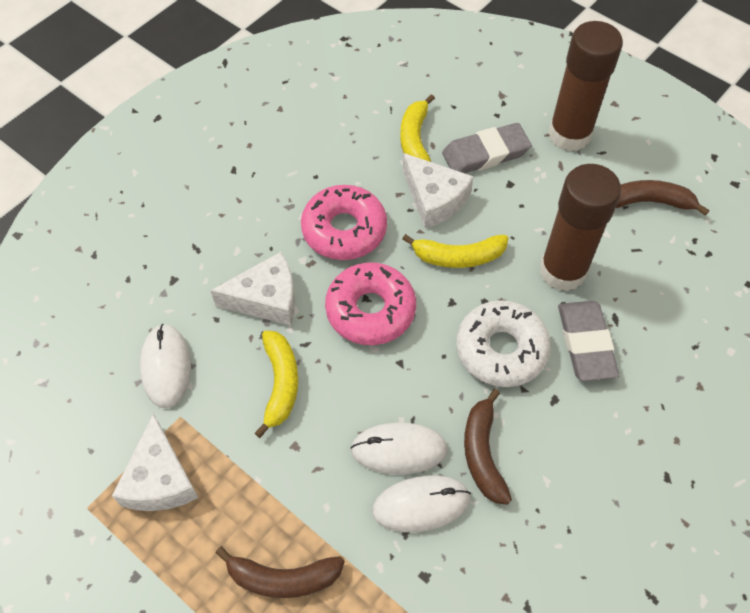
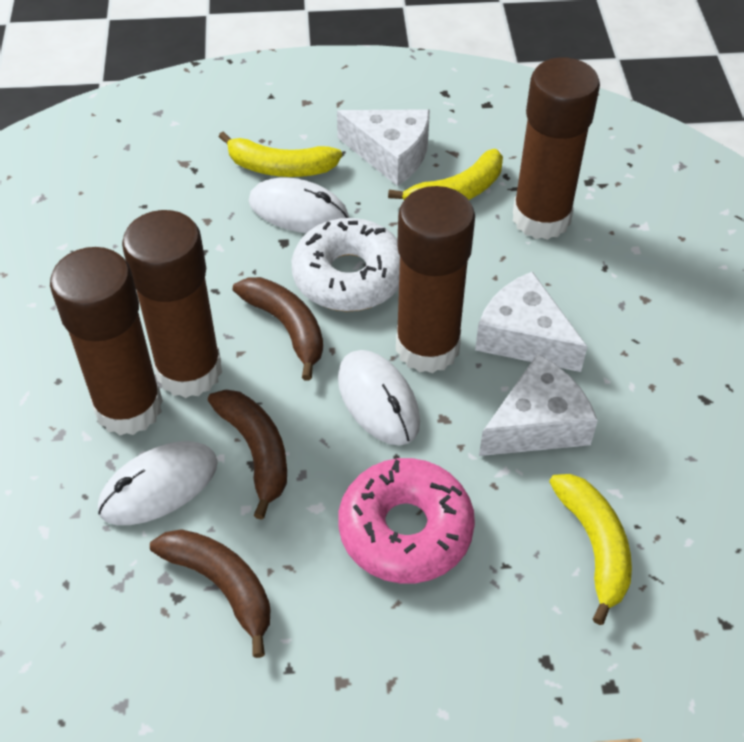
brown glue stick: 2 -> 4
grey eraser: 2 -> 0
pink donut: 2 -> 1

